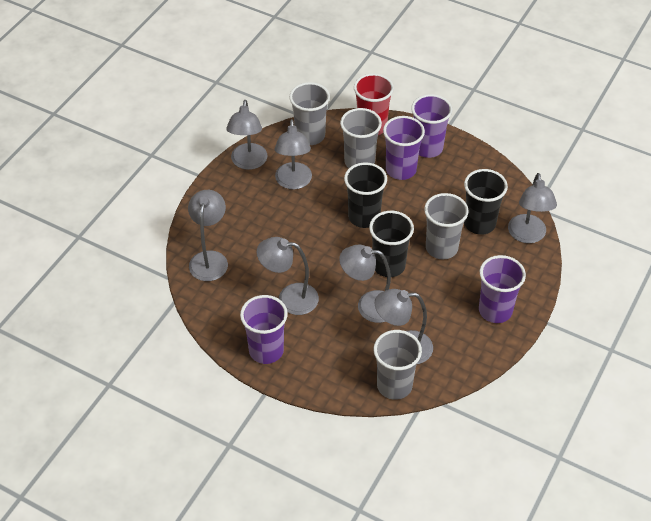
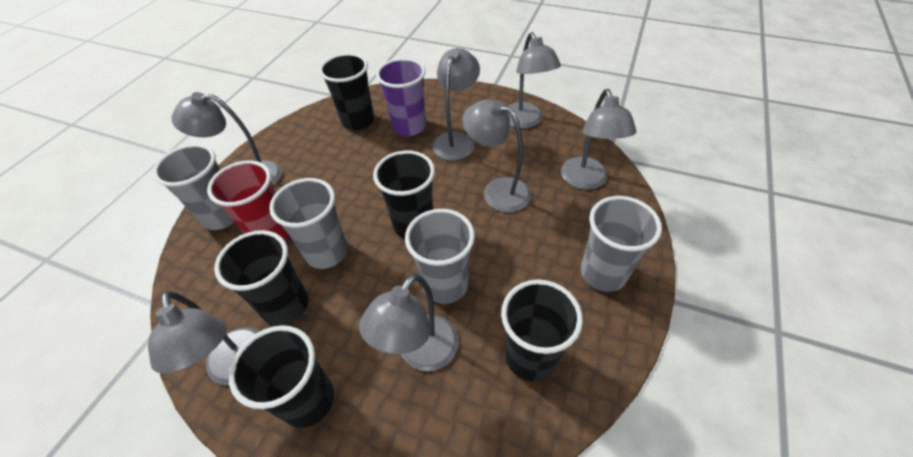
black cup: 3 -> 5
purple cup: 4 -> 1

